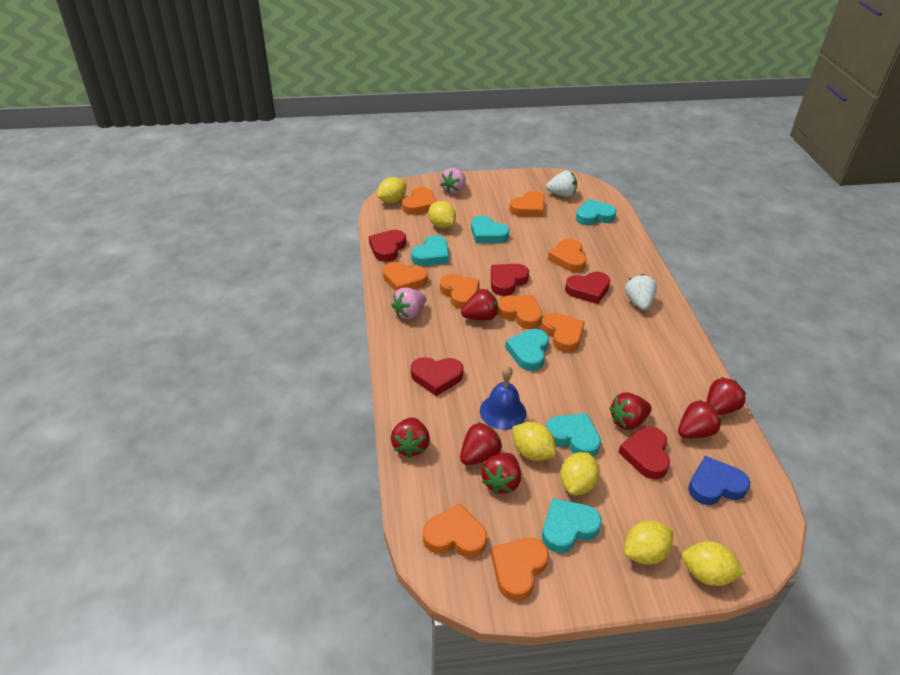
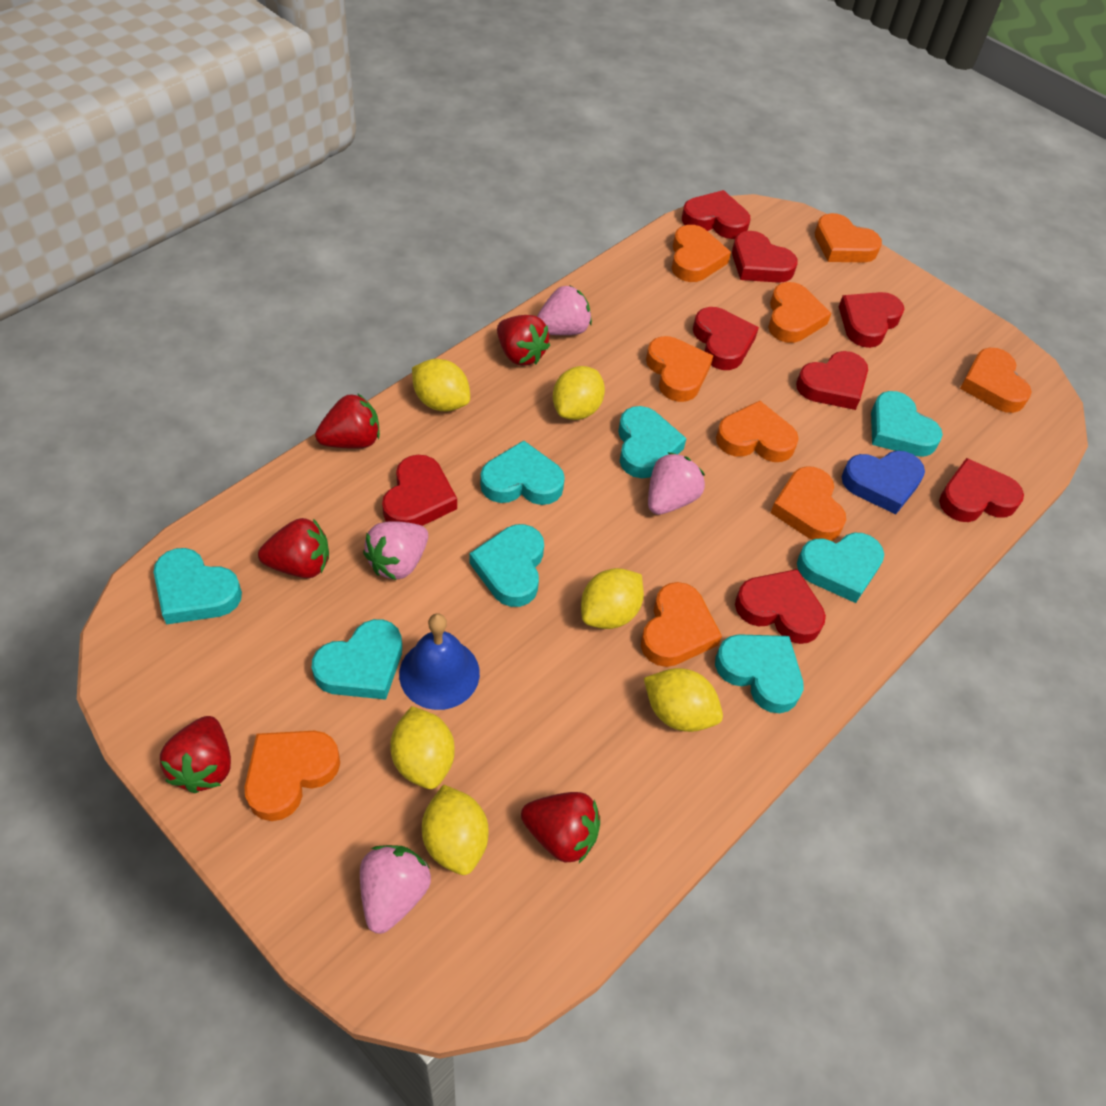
pink strawberry: 2 -> 4
red heart: 5 -> 8
red strawberry: 7 -> 5
turquoise heart: 6 -> 8
white strawberry: 2 -> 0

